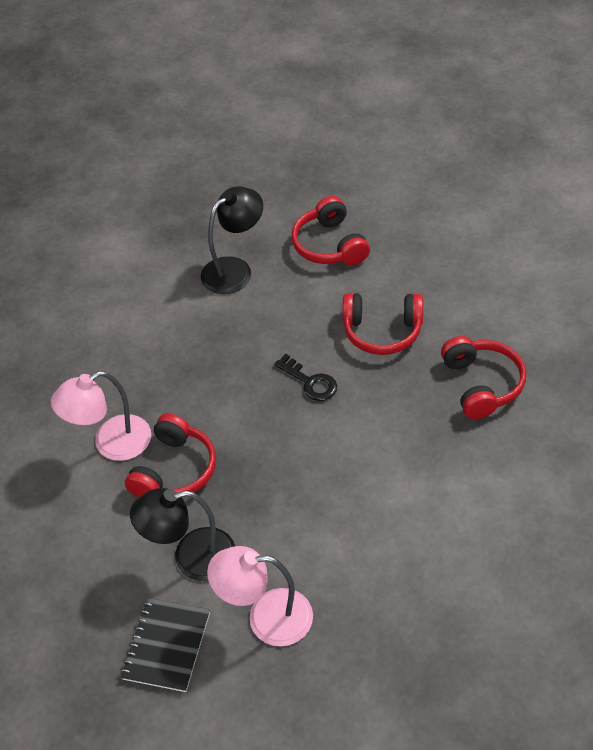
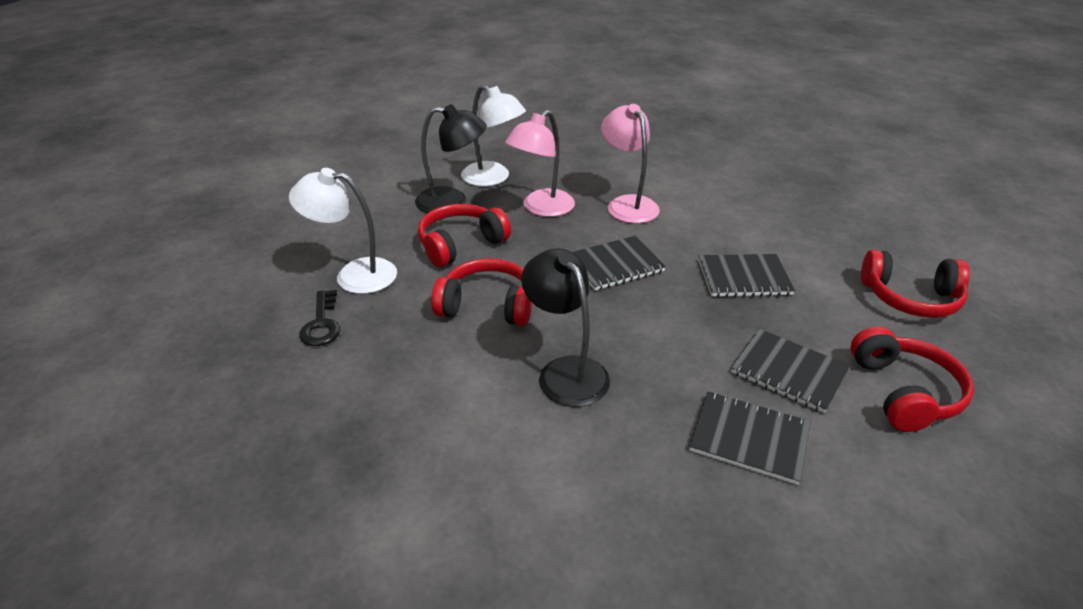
black notebook: 1 -> 4
white lamp: 0 -> 2

